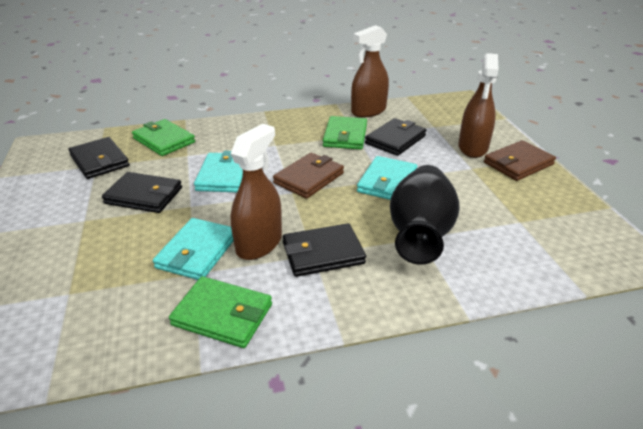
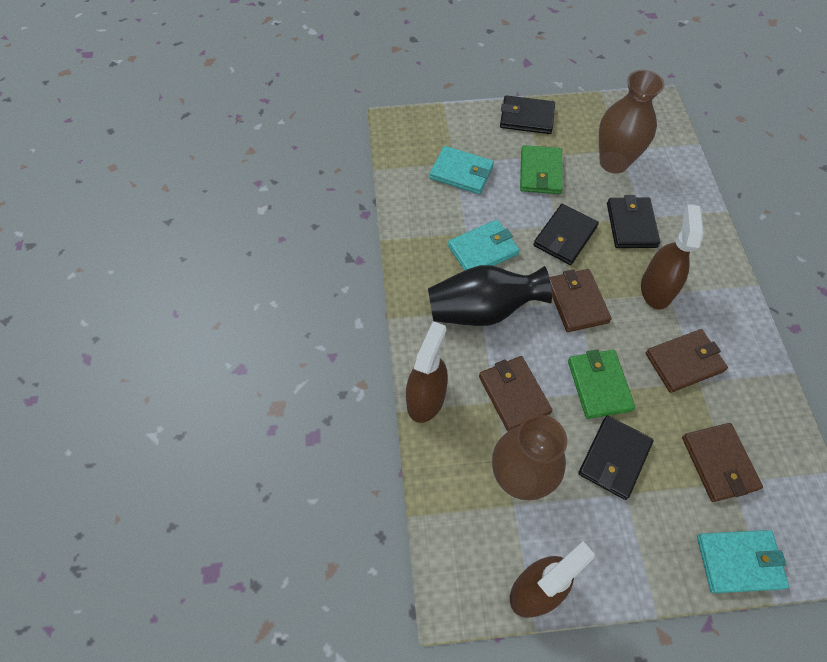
brown vase: 0 -> 2
brown wallet: 2 -> 4
green wallet: 3 -> 2

